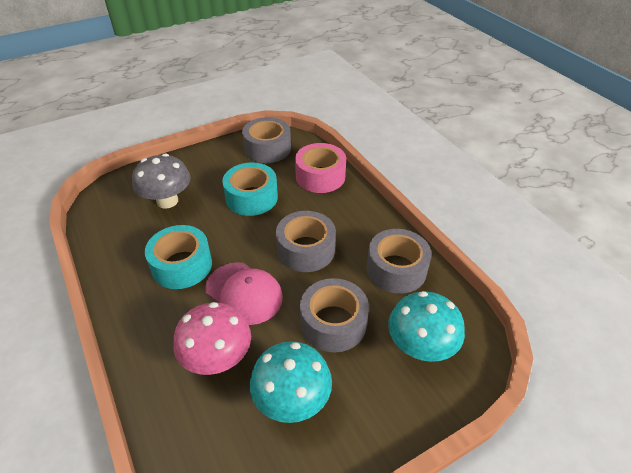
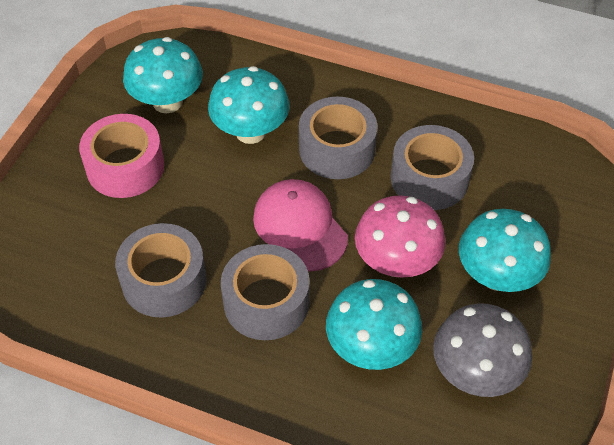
turquoise mushroom: 2 -> 4
turquoise tape: 2 -> 0

